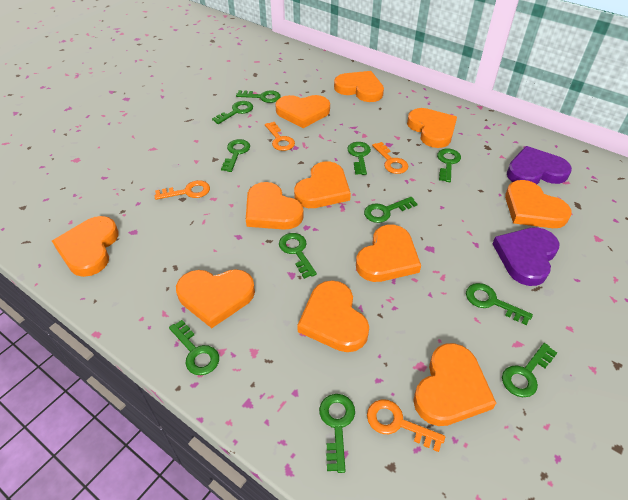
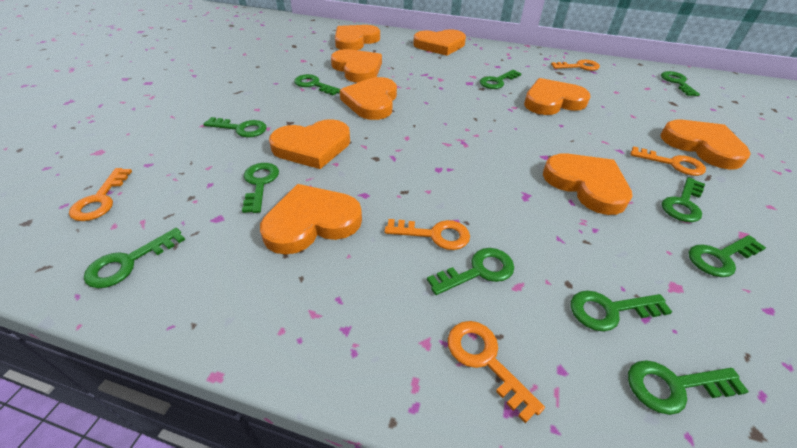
orange heart: 11 -> 9
orange key: 4 -> 5
purple heart: 2 -> 0

